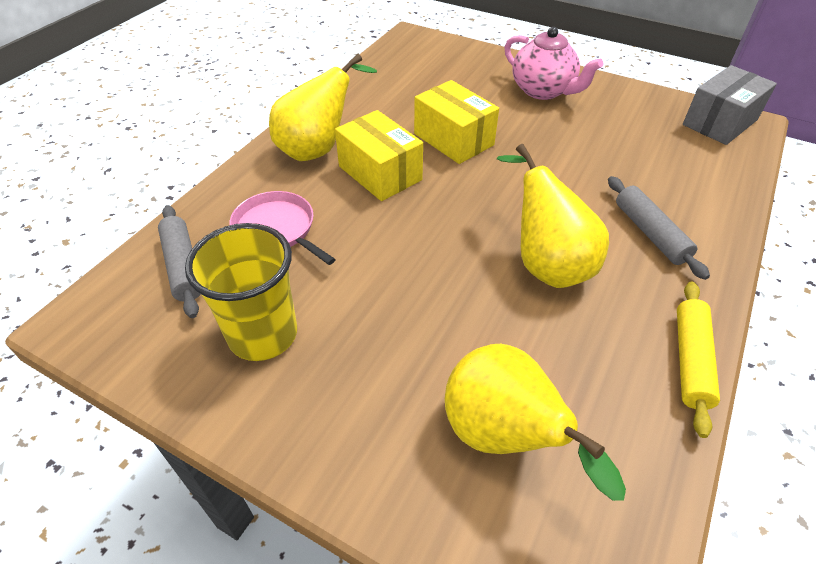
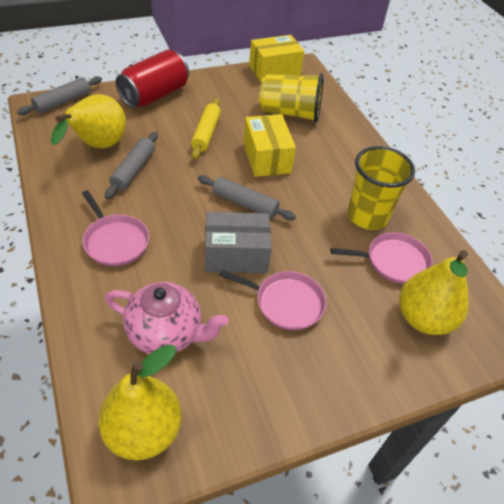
grey rolling pin: 2 -> 3
pink pan: 1 -> 3
red can: 0 -> 1
yellow cup: 1 -> 2

